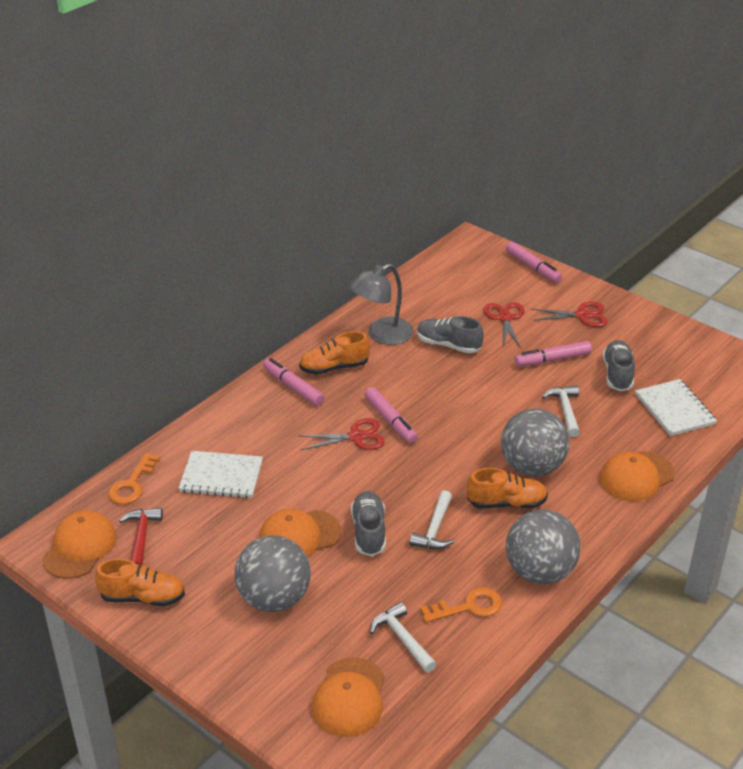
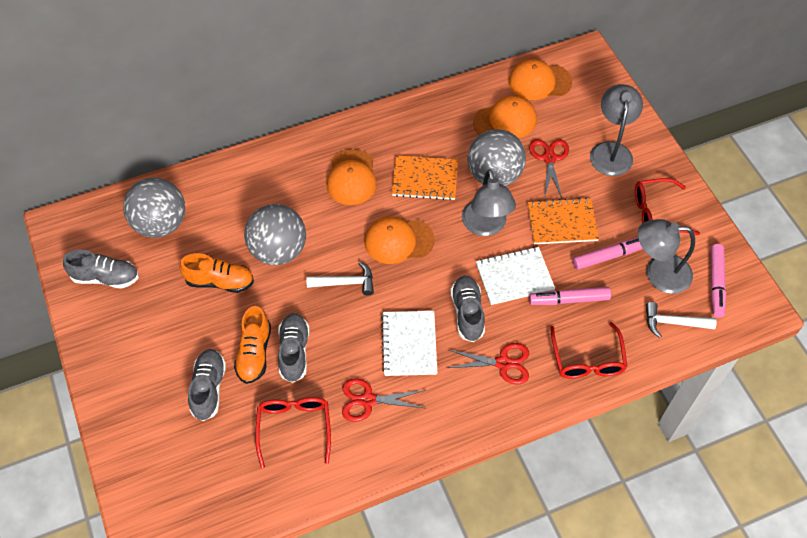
grey lamp: 1 -> 3
grey shoe: 3 -> 4
orange key: 2 -> 0
orange notebook: 0 -> 2
orange shoe: 3 -> 2
pink marker: 4 -> 3
red glasses: 0 -> 3
red hammer: 1 -> 0
white hammer: 3 -> 2

